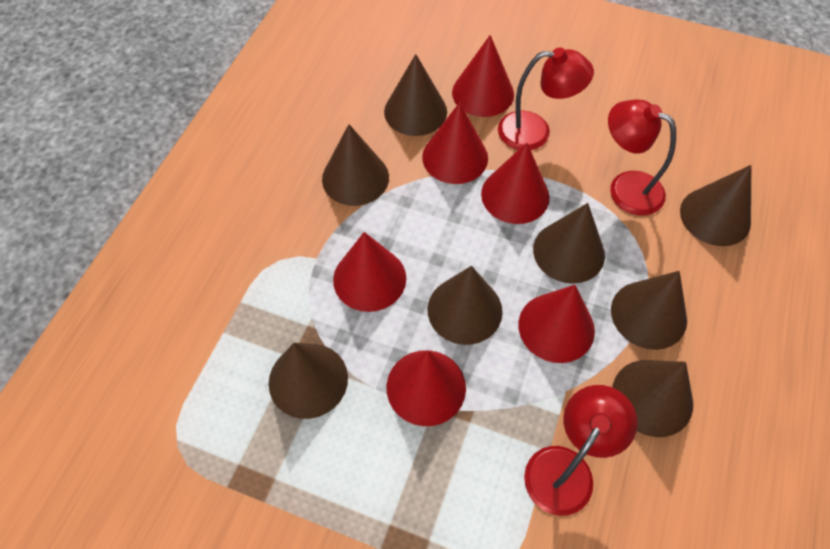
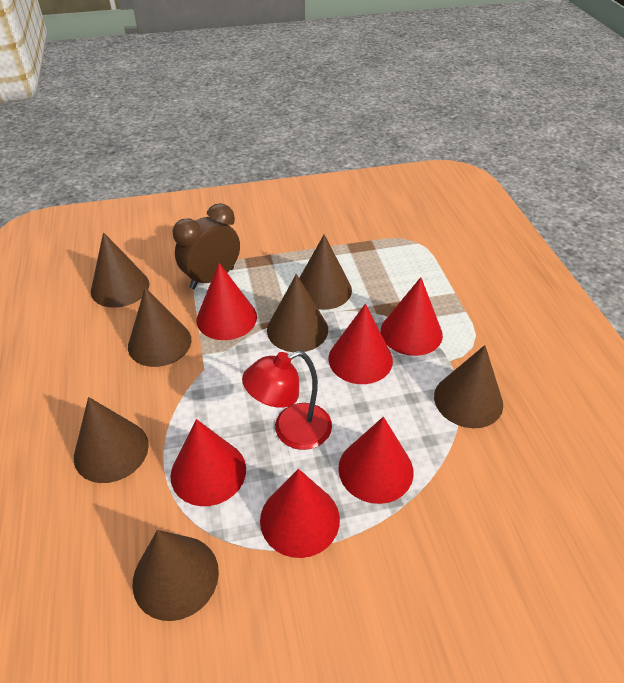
brown clock: 0 -> 1
brown cone: 8 -> 7
red lamp: 3 -> 1

